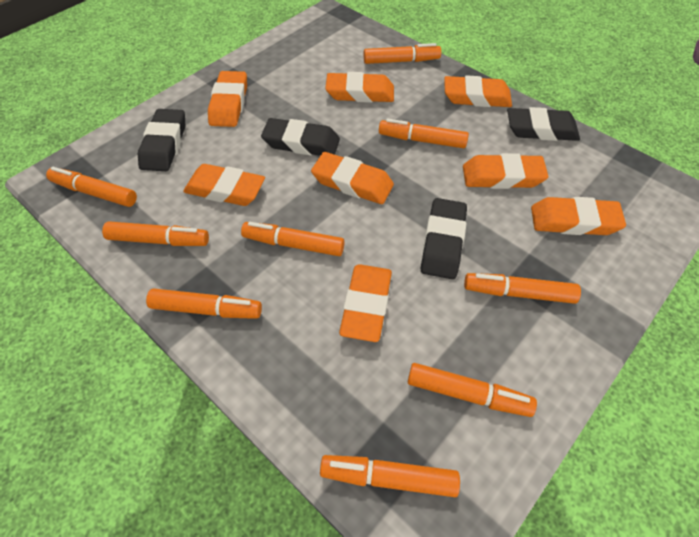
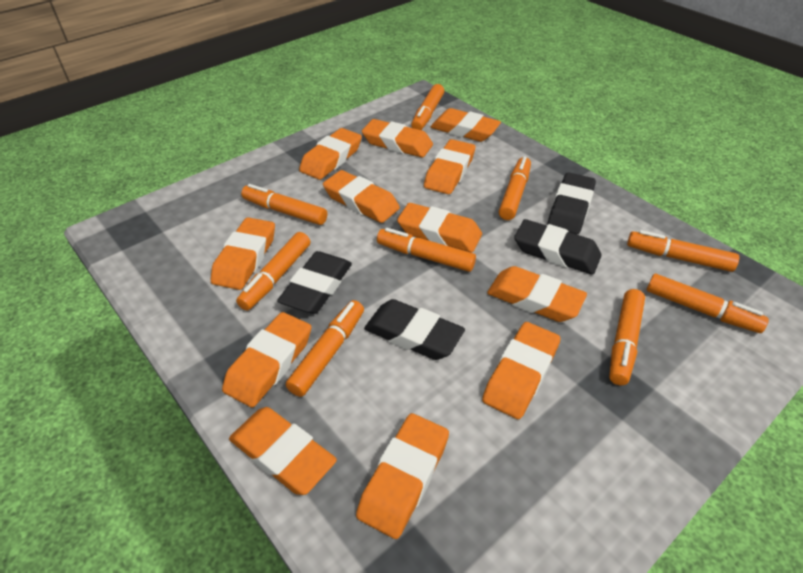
orange eraser: 8 -> 12

